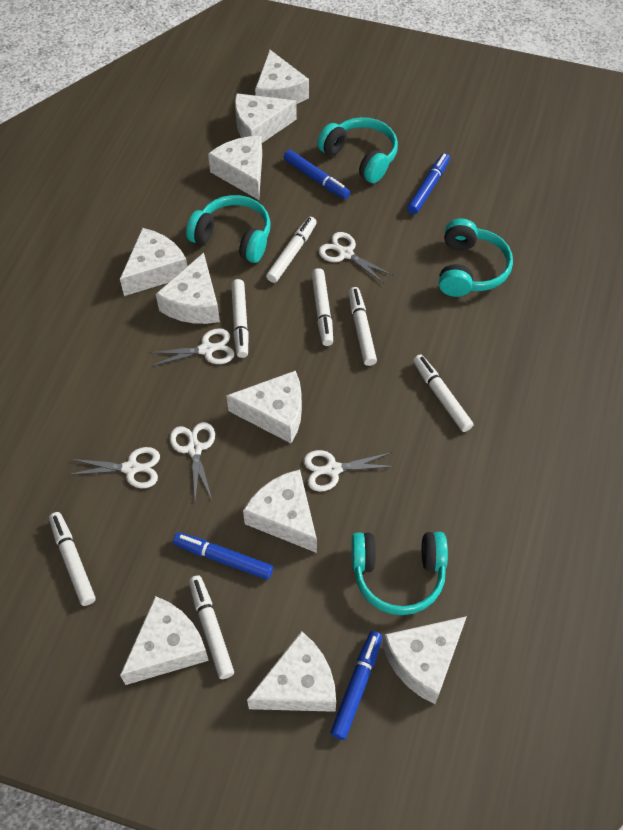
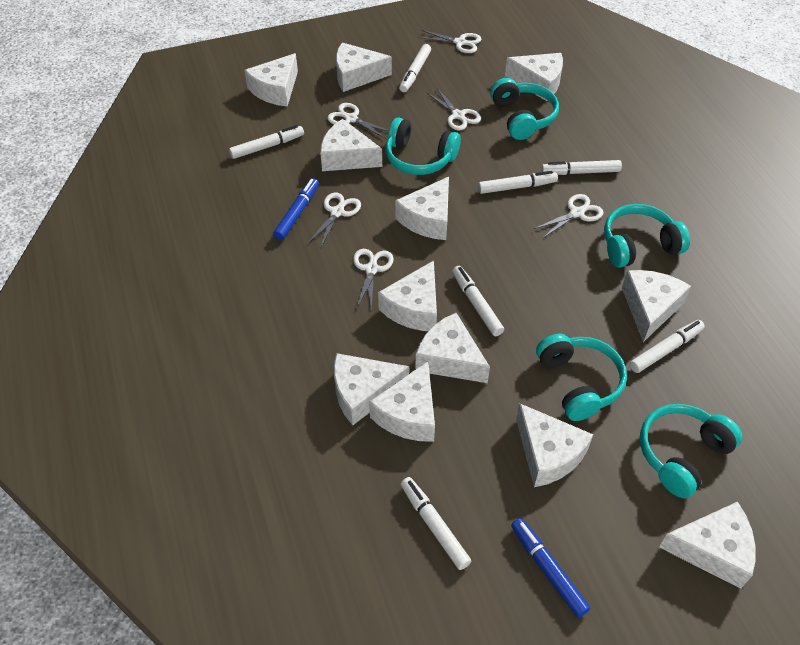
blue marker: 4 -> 2
turquoise headphones: 4 -> 5
white cheese: 10 -> 12
white scissors: 5 -> 6

